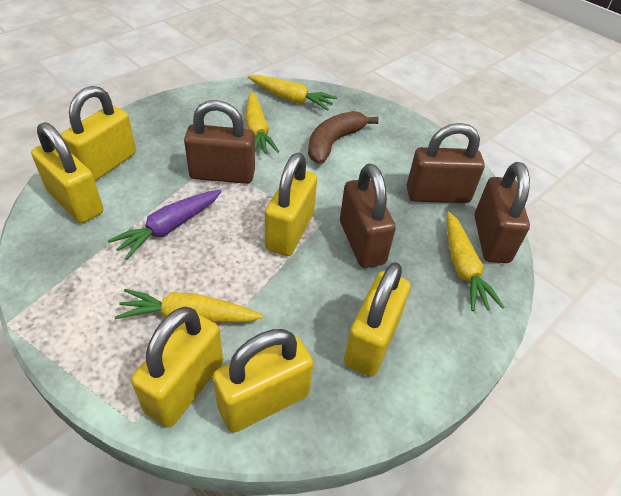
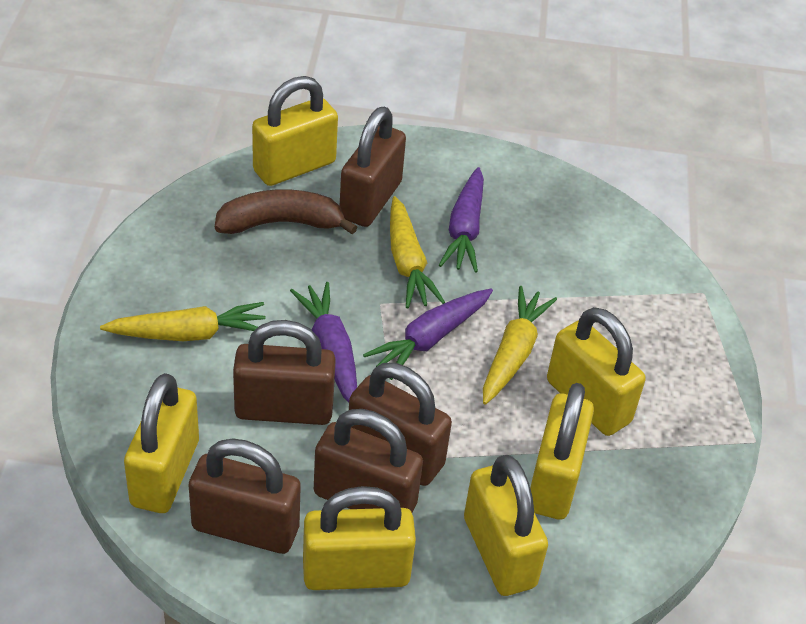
brown padlock: 4 -> 5
purple carrot: 1 -> 3
yellow carrot: 4 -> 3

